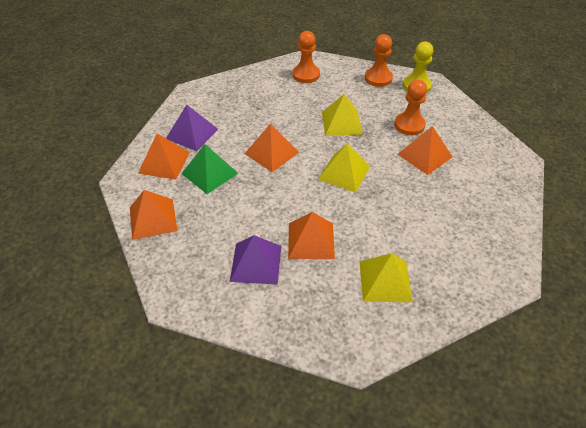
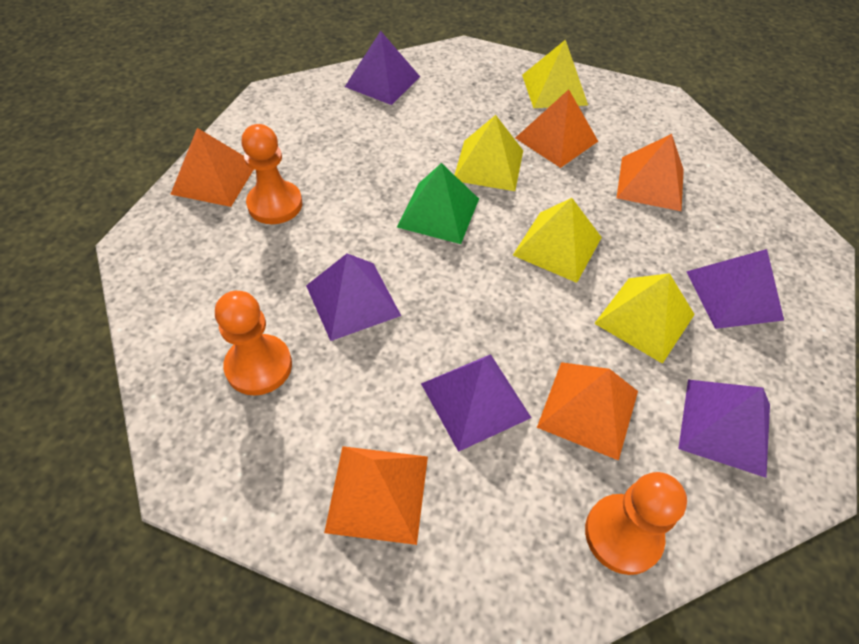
purple pyramid: 2 -> 5
yellow pawn: 1 -> 0
yellow pyramid: 3 -> 4

